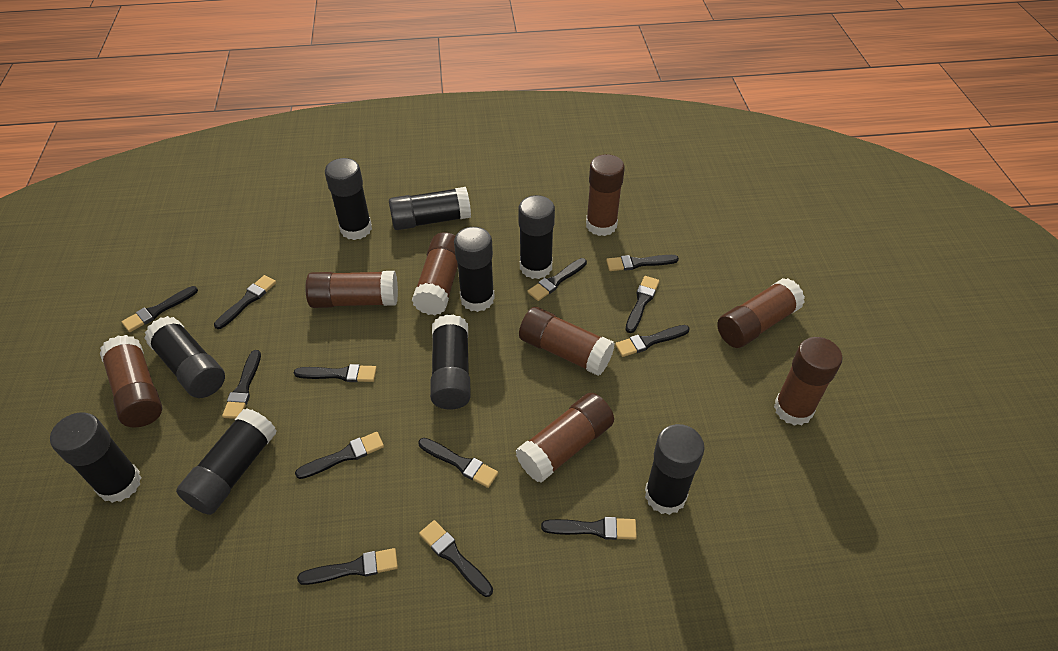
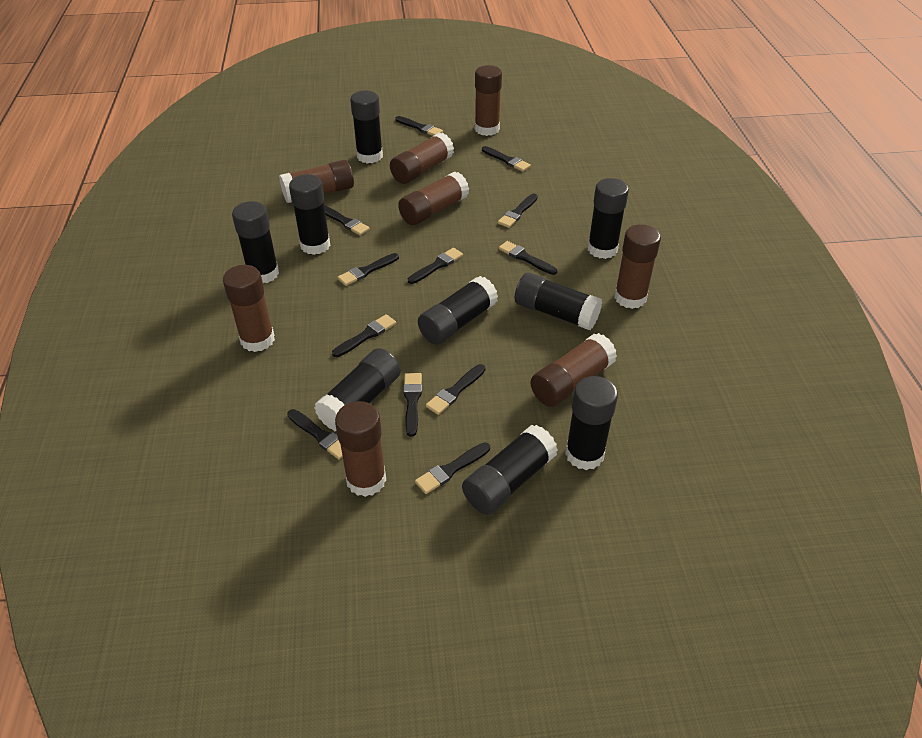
black brush: 13 -> 12

